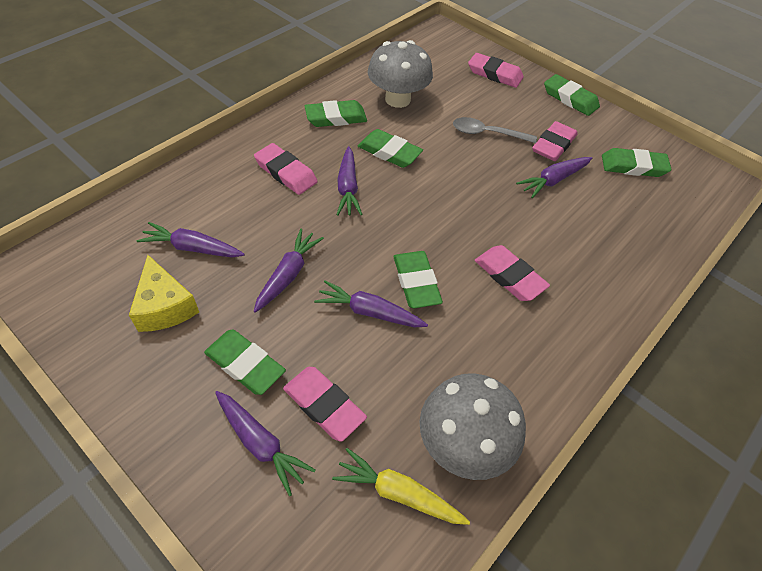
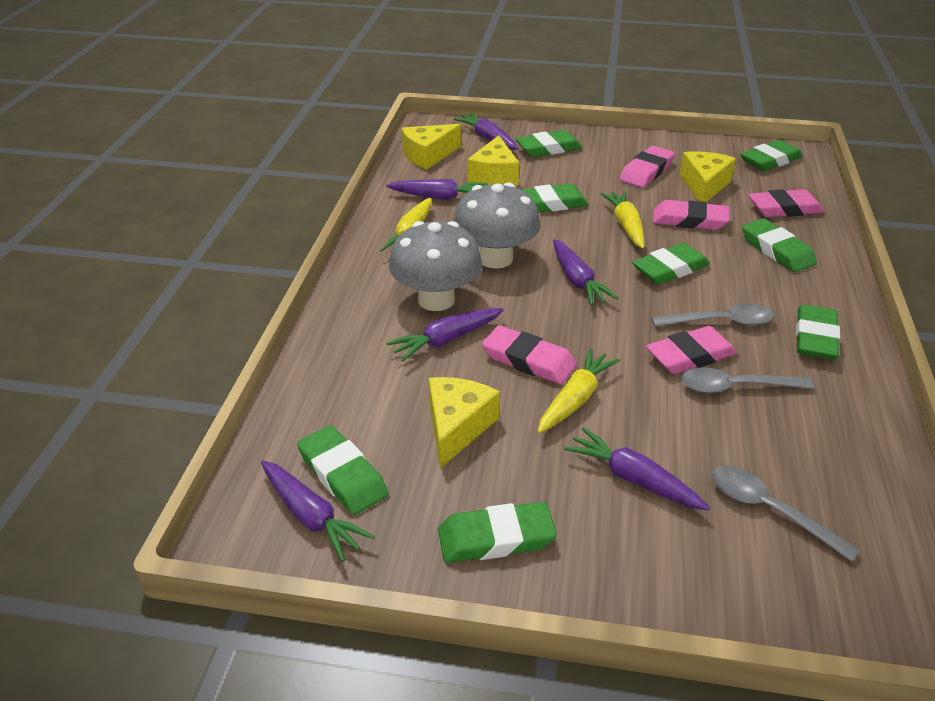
green eraser: 6 -> 8
grey spoon: 1 -> 3
yellow carrot: 1 -> 3
yellow cheese: 1 -> 4

